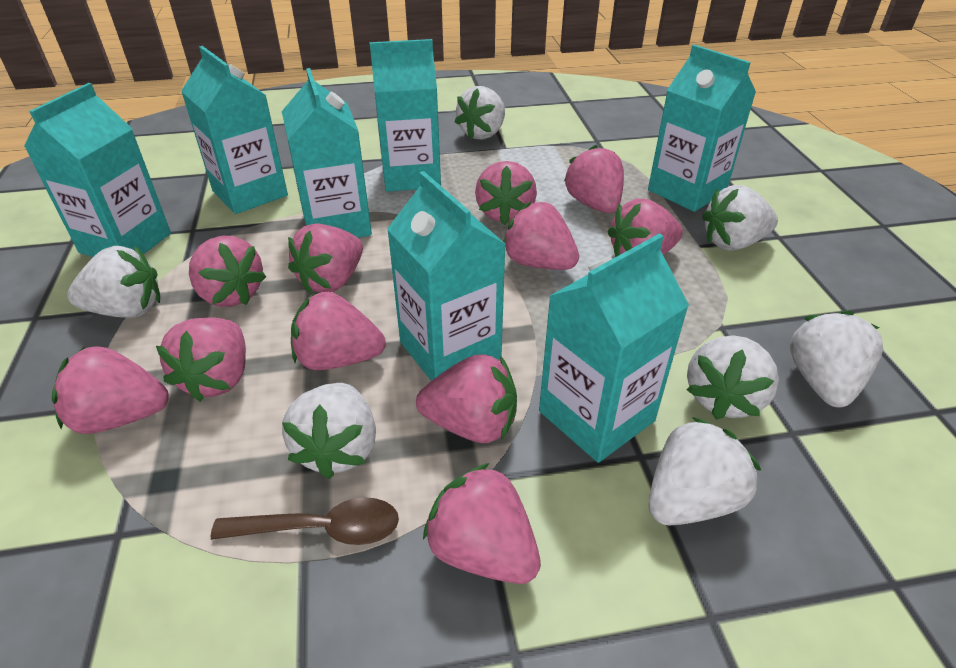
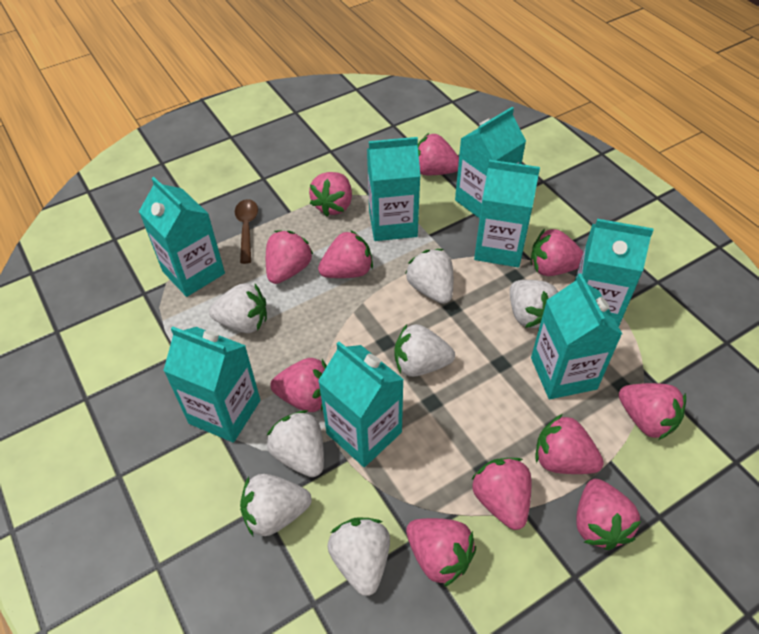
turquoise carton: 7 -> 8

